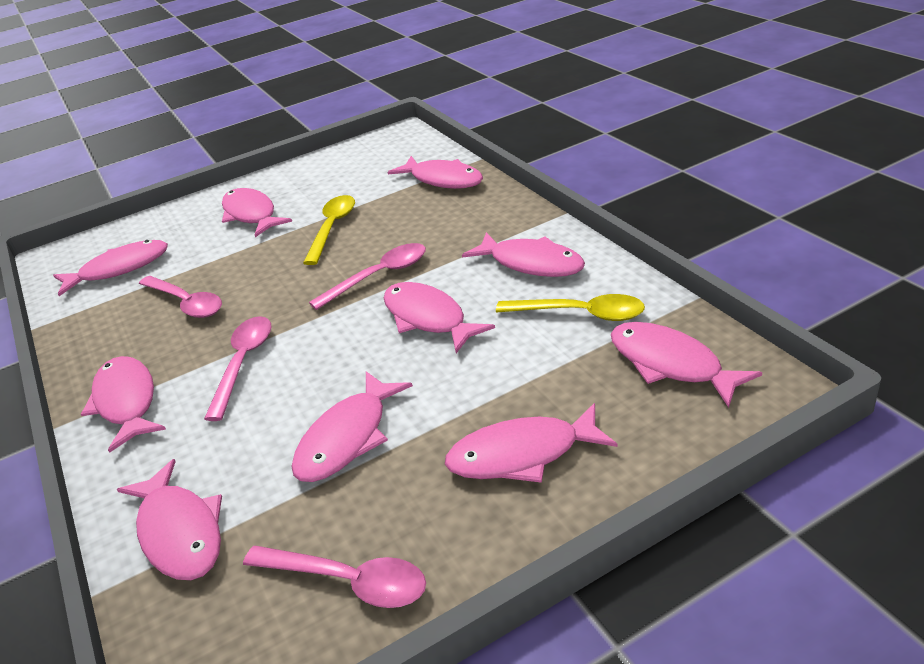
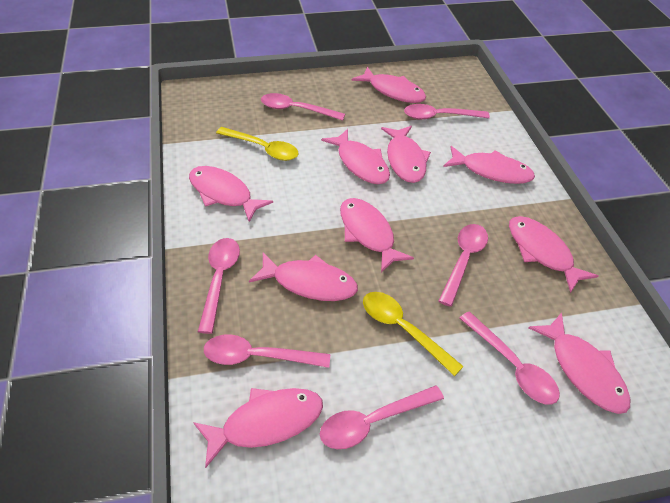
pink spoon: 4 -> 7

